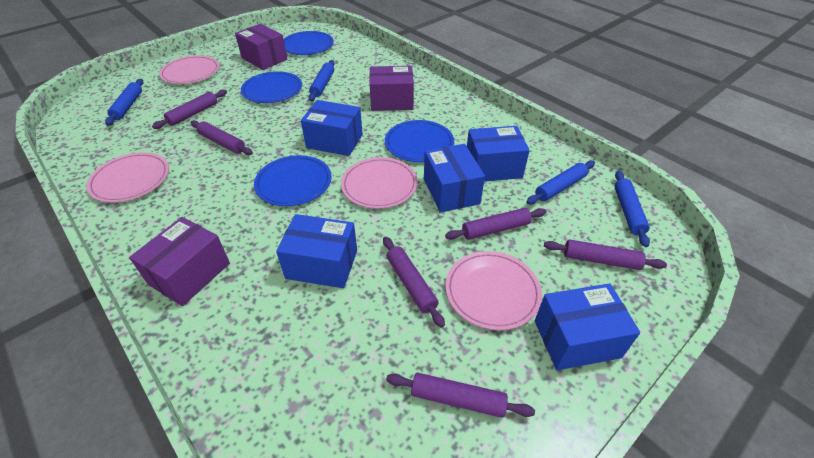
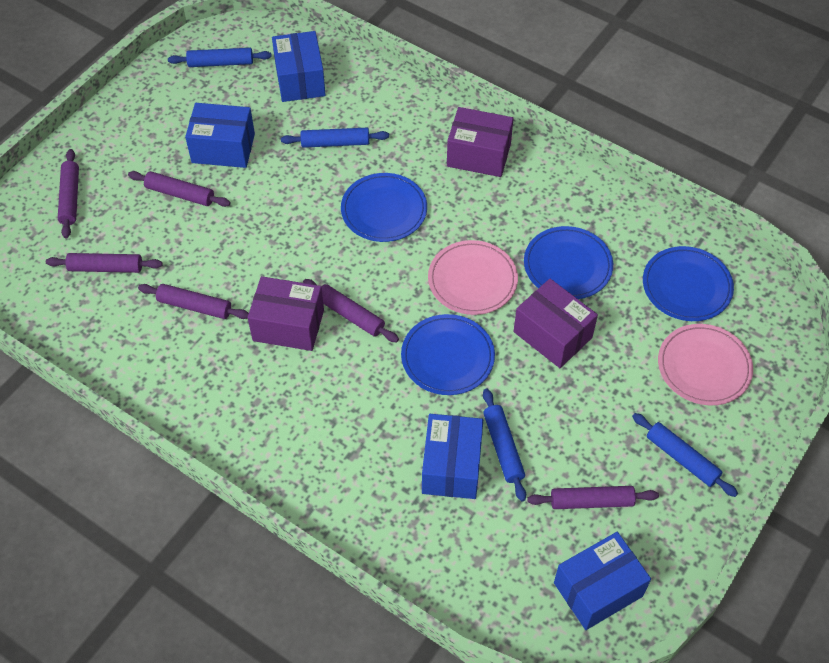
blue box: 5 -> 4
pink plate: 4 -> 2

